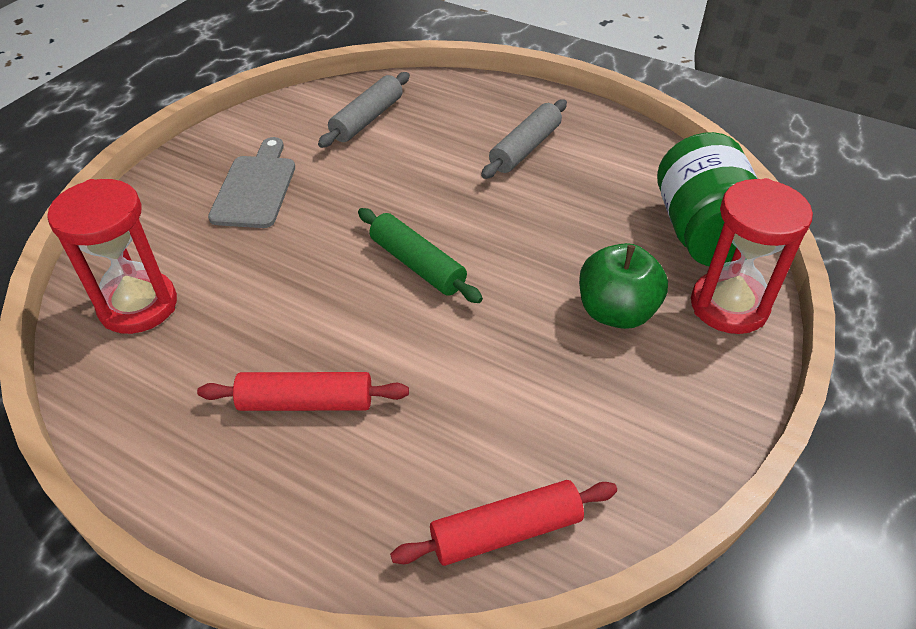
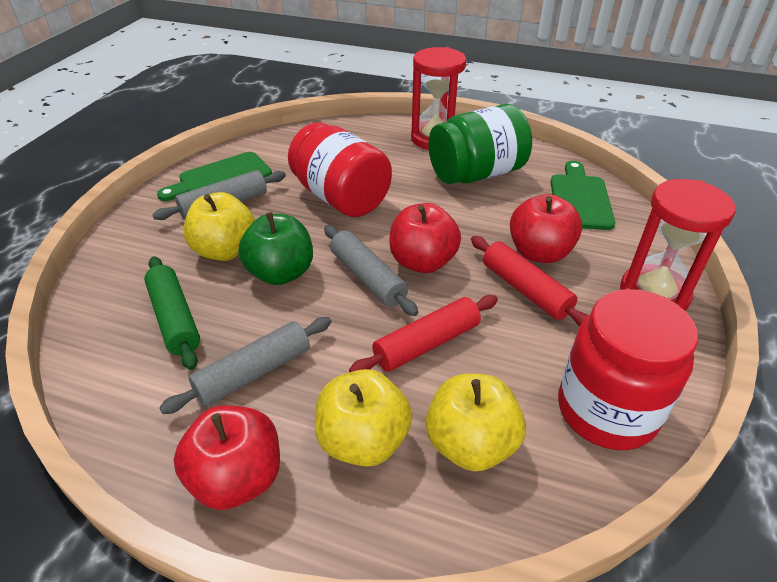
green cutting board: 0 -> 2
grey cutting board: 1 -> 0
grey rolling pin: 2 -> 3
red apple: 0 -> 3
red jar: 0 -> 2
yellow apple: 0 -> 3

